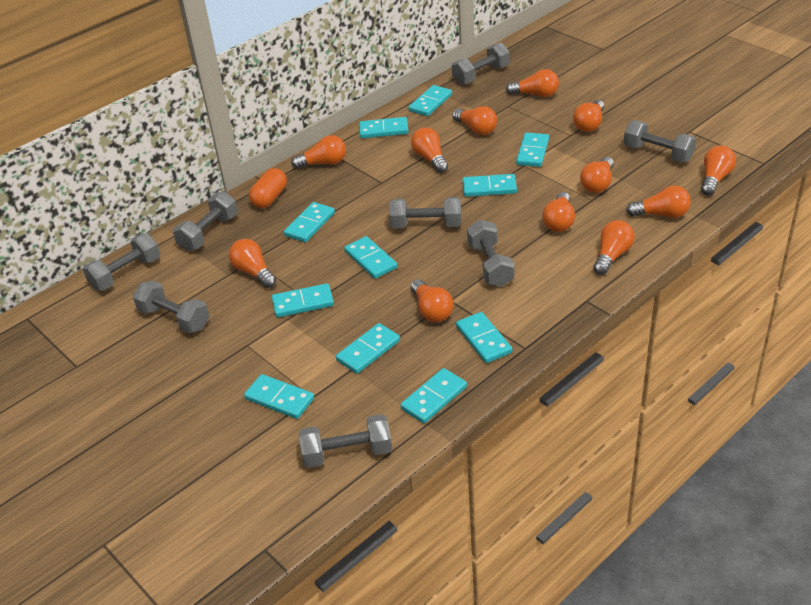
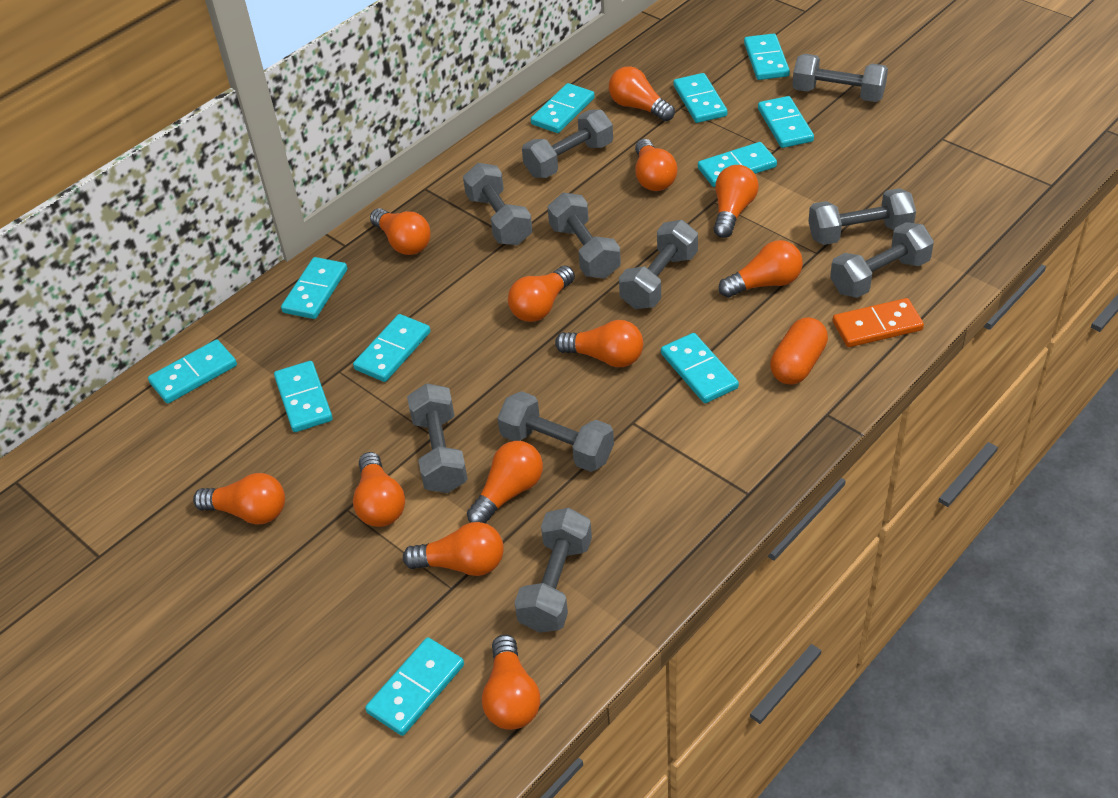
grey dumbbell: 8 -> 10
orange domino: 0 -> 1

